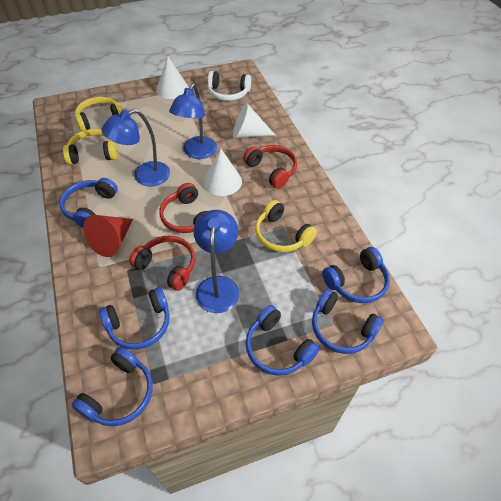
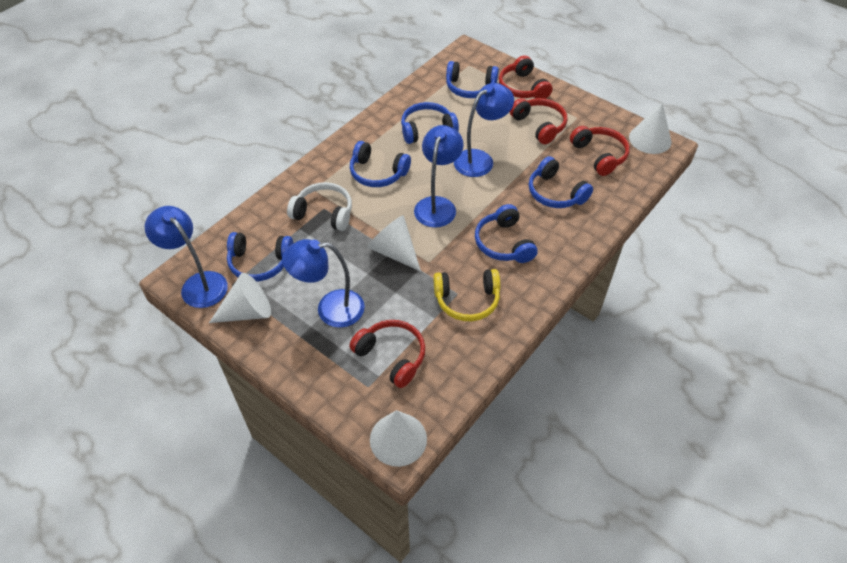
blue lamp: 3 -> 4
red cone: 1 -> 0
red headphones: 3 -> 4
white cone: 3 -> 4
yellow headphones: 3 -> 1

